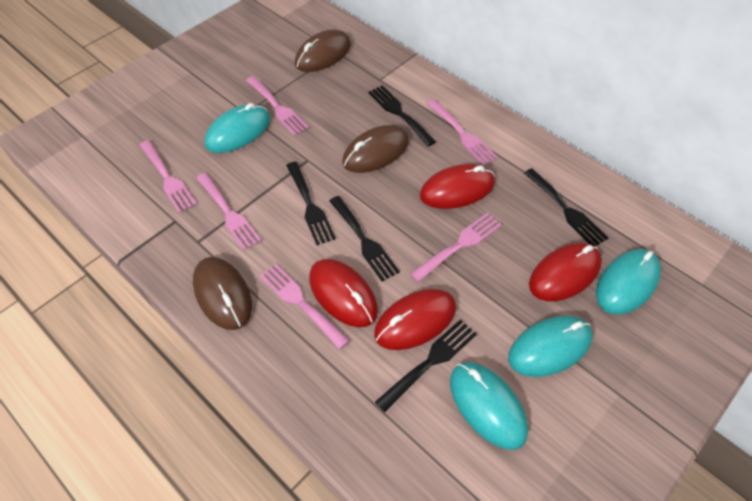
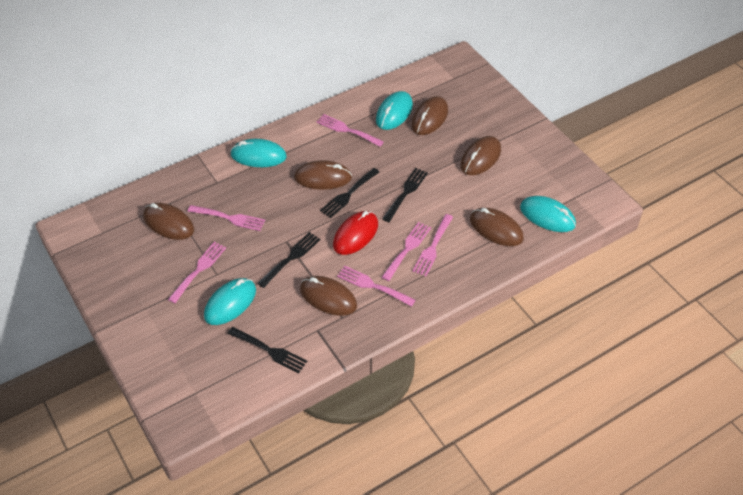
black fork: 5 -> 4
brown mouse: 3 -> 6
red mouse: 4 -> 1

